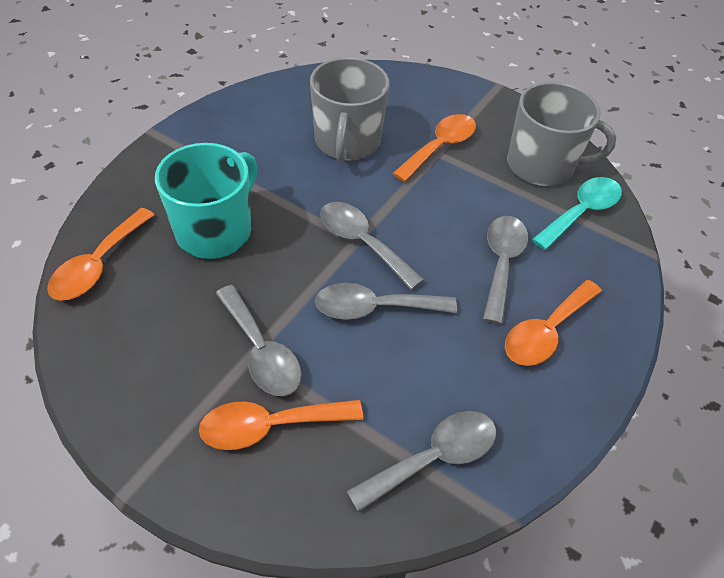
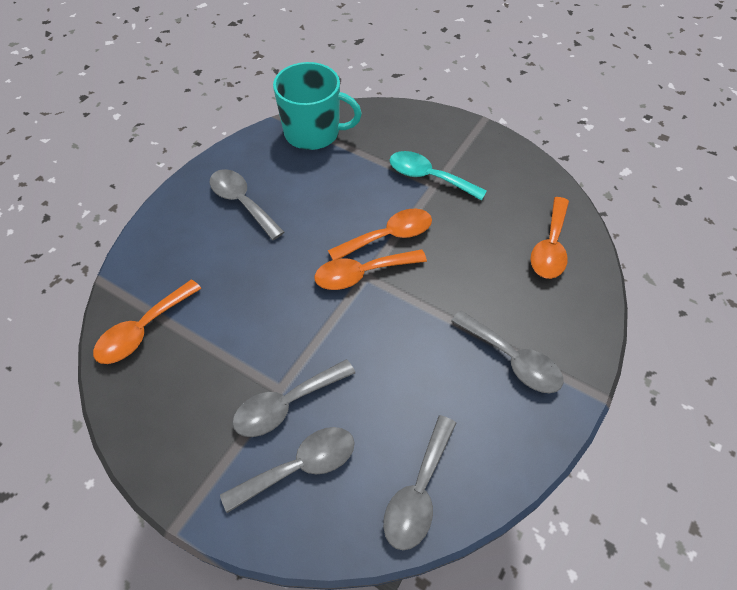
grey mug: 2 -> 0

